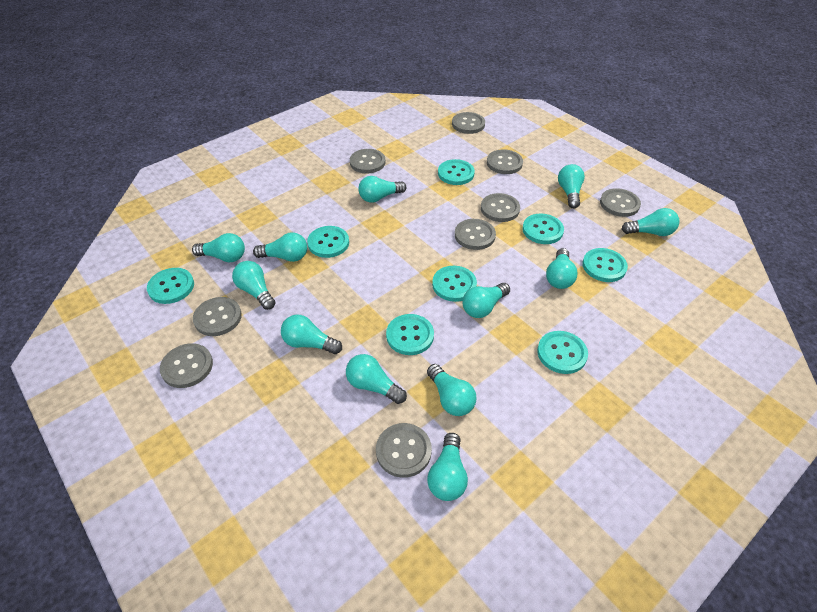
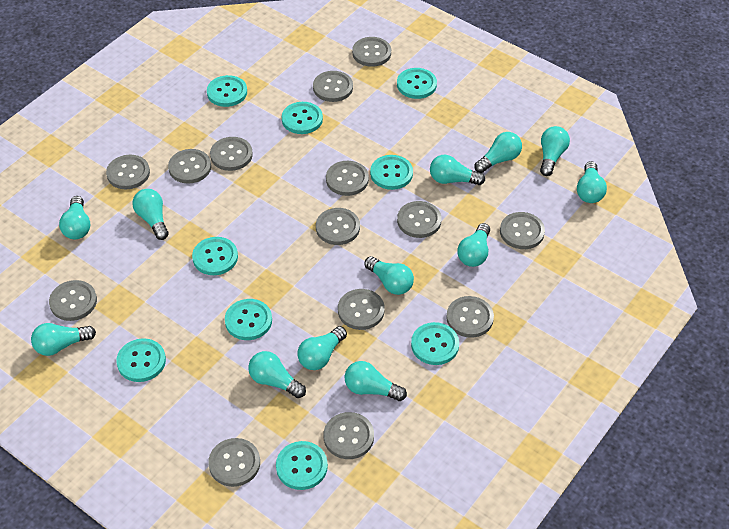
grey button: 9 -> 14
turquoise button: 8 -> 9

